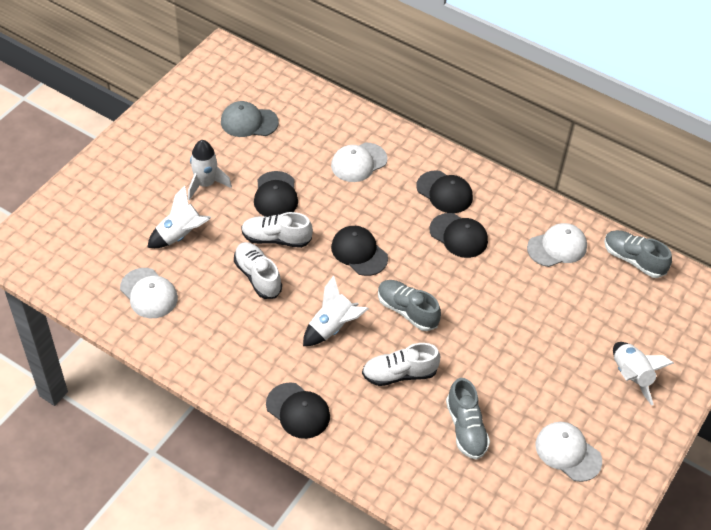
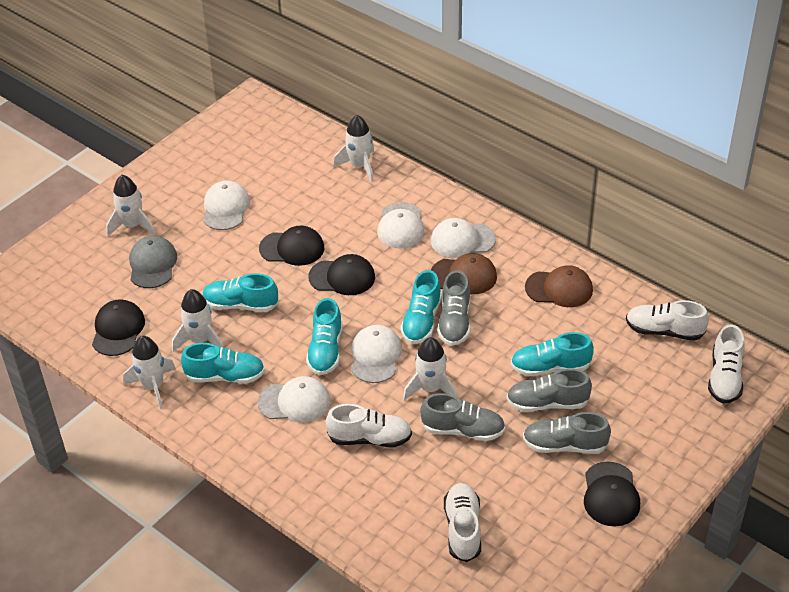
black cap: 5 -> 4
brown cap: 0 -> 2
grey shoe: 3 -> 4
turquoise shoe: 0 -> 5
white cap: 4 -> 5
white rocket: 4 -> 5
white shoe: 3 -> 4

